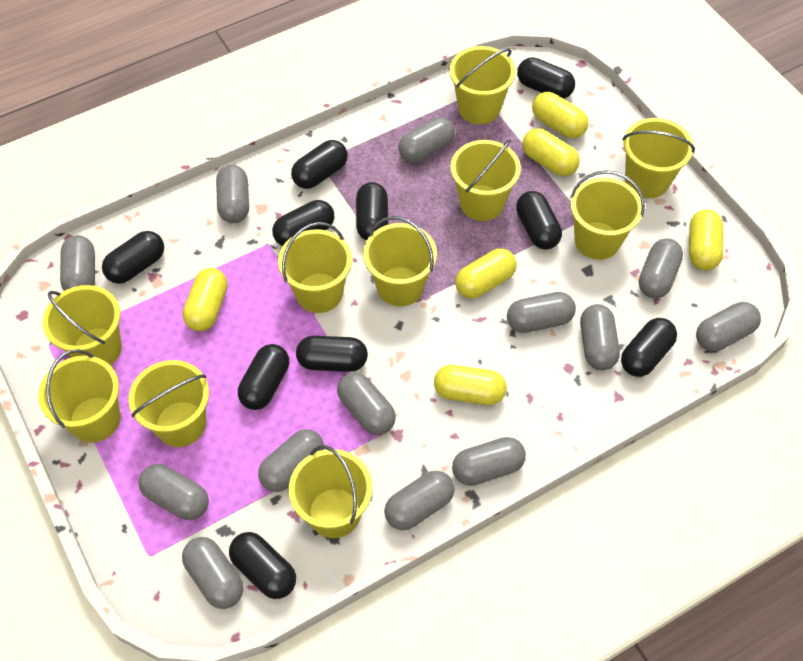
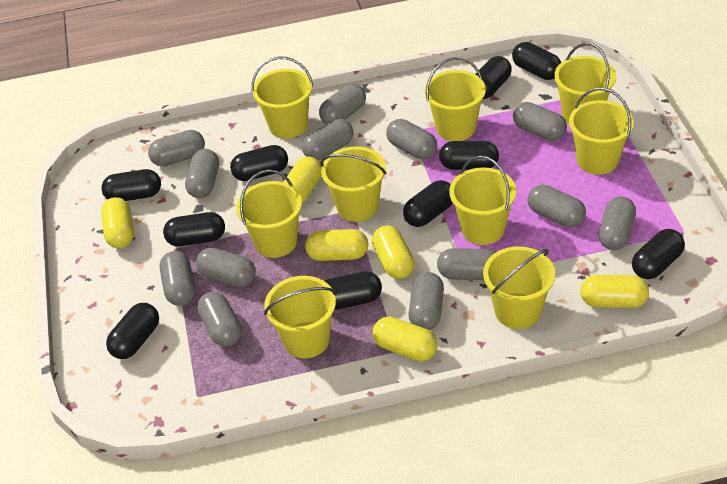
yellow bucket: 10 -> 9

